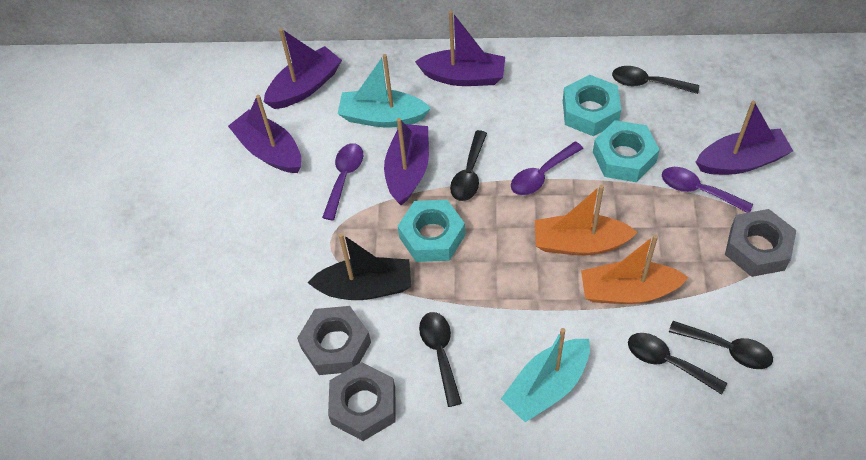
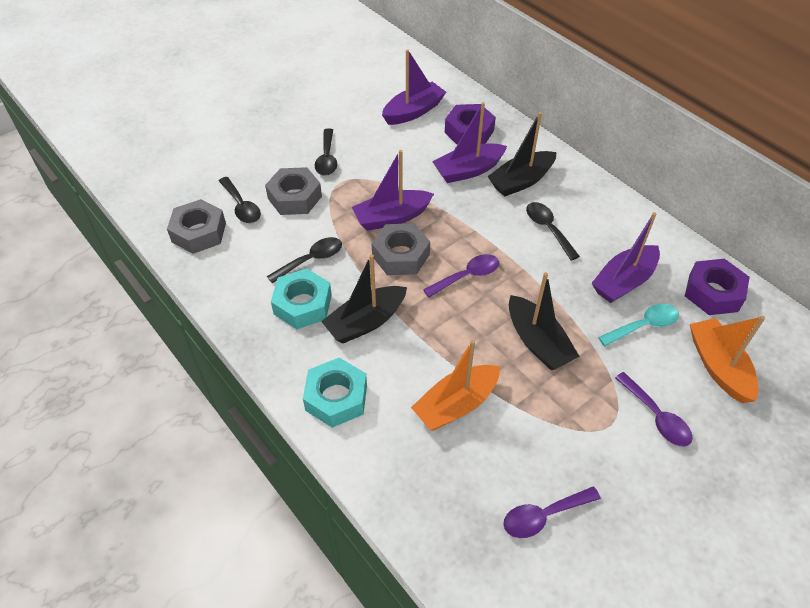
black boat: 1 -> 3
black spoon: 5 -> 4
purple boat: 5 -> 4
purple nut: 0 -> 2
turquoise boat: 2 -> 0
turquoise nut: 3 -> 2
turquoise spoon: 0 -> 1

